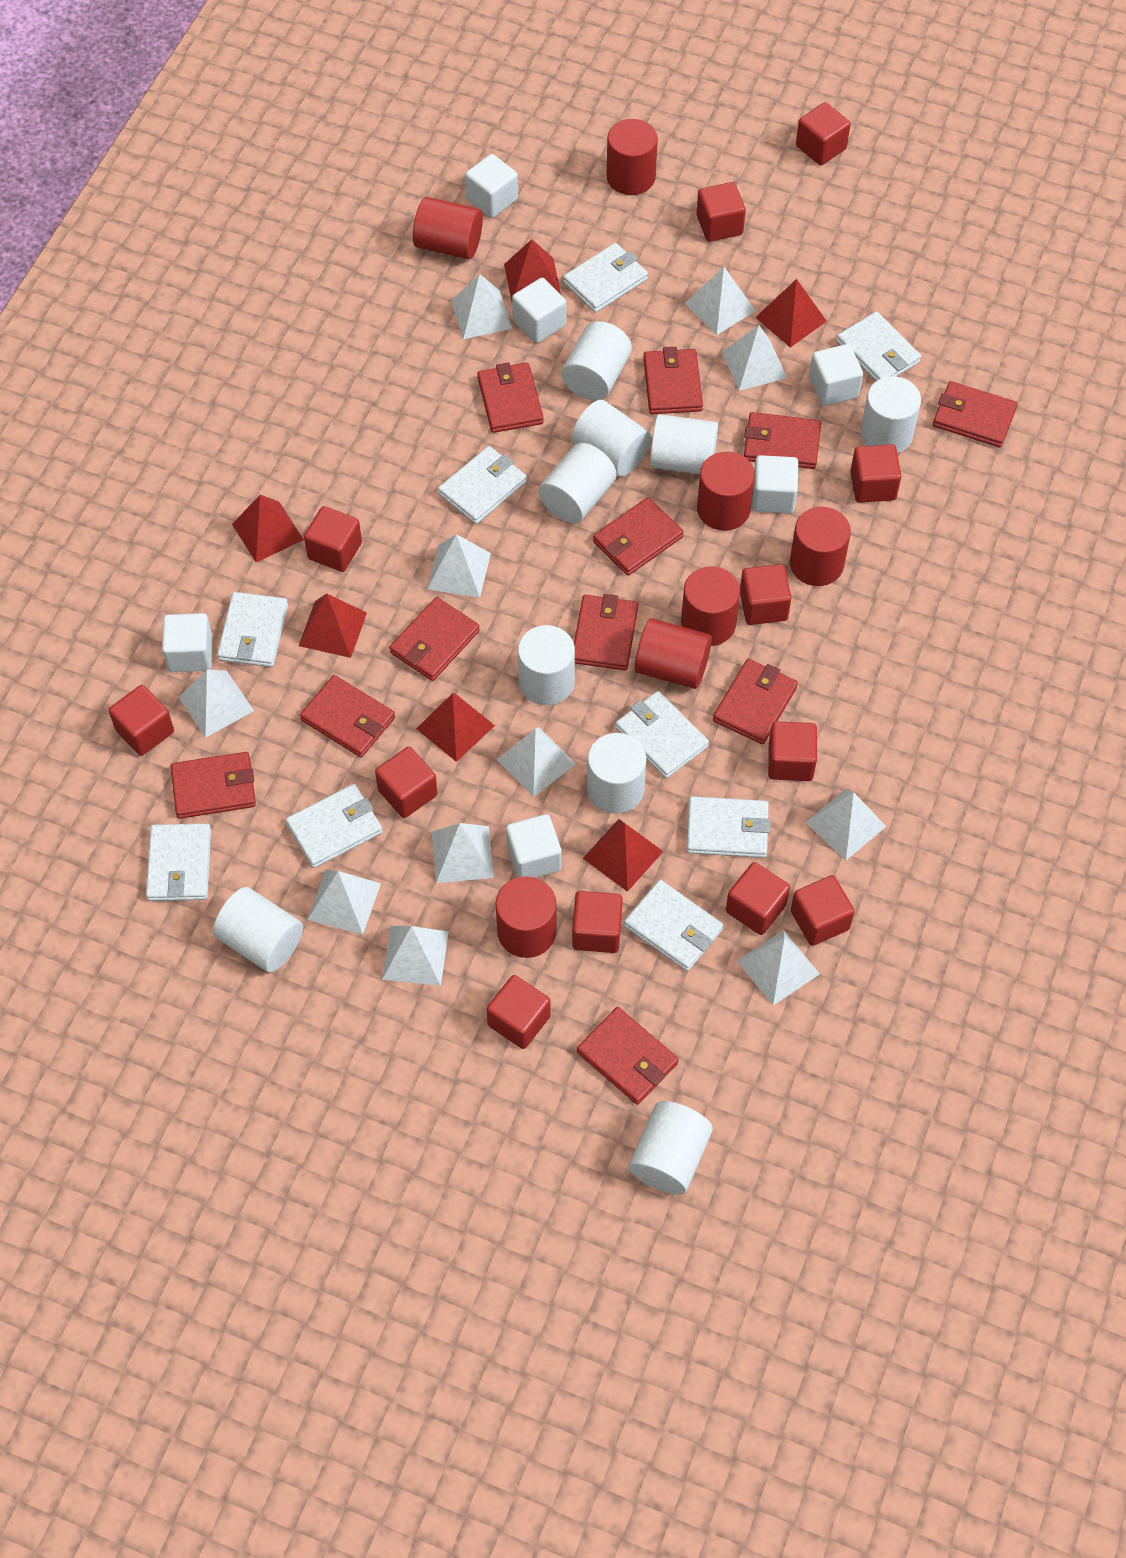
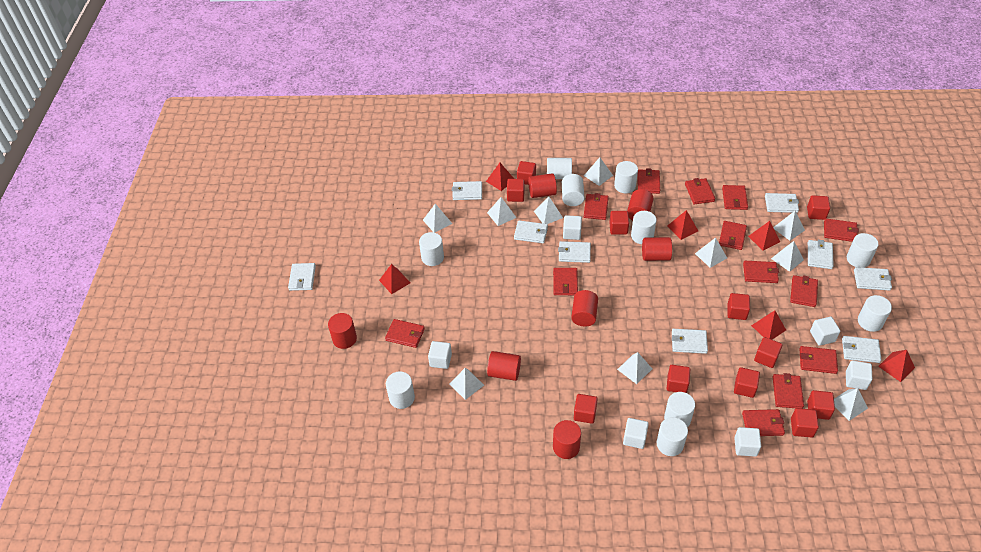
red cube: 12 -> 11
red wallet: 11 -> 13
white cylinder: 9 -> 10
white pyramid: 11 -> 10

